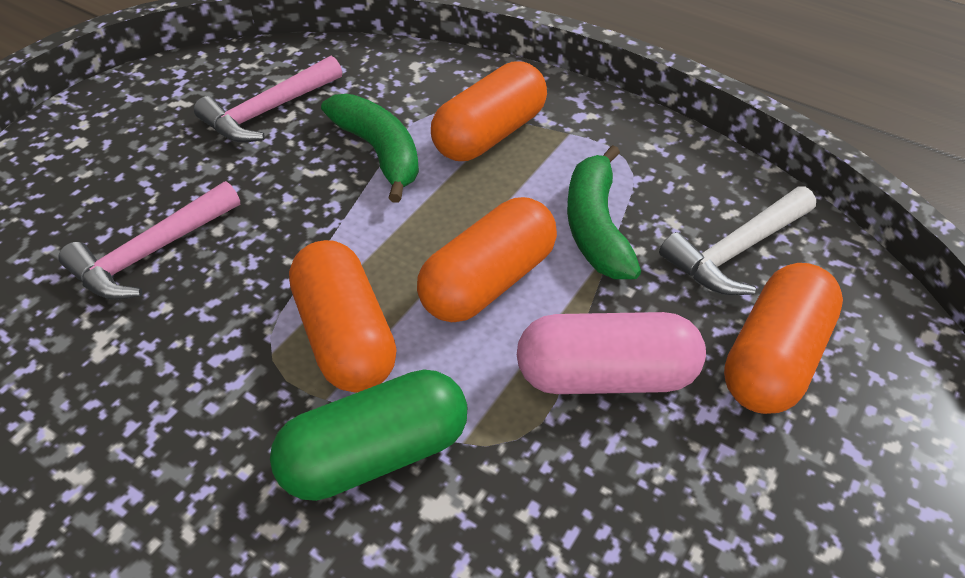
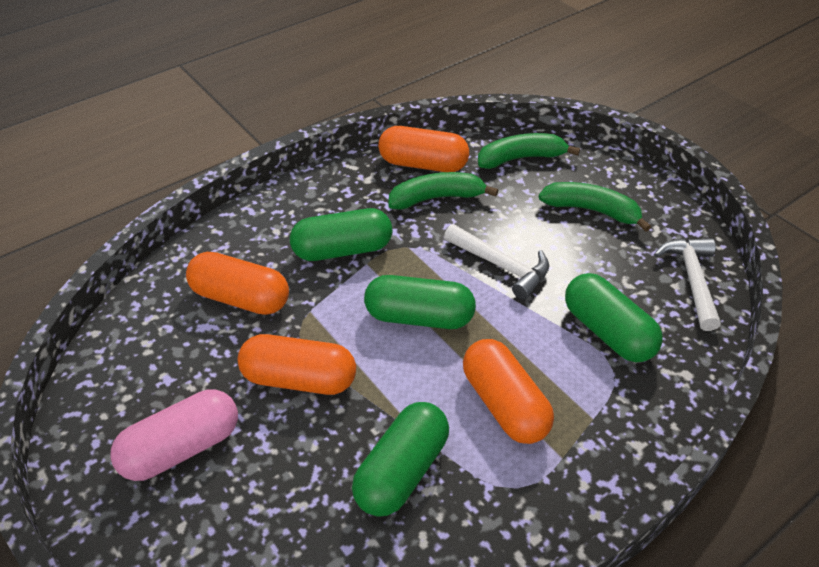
green banana: 2 -> 3
green capsule: 1 -> 4
pink hammer: 2 -> 0
white hammer: 1 -> 2

